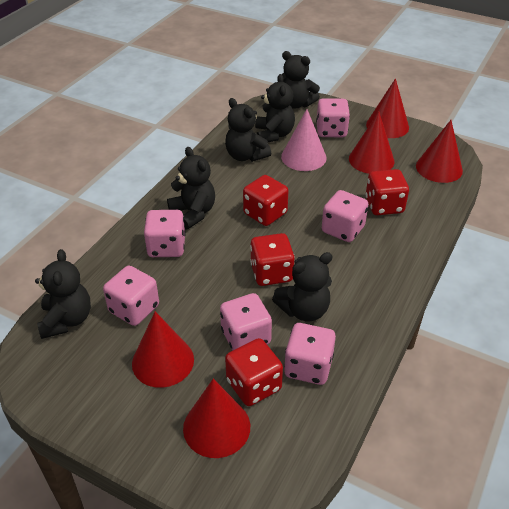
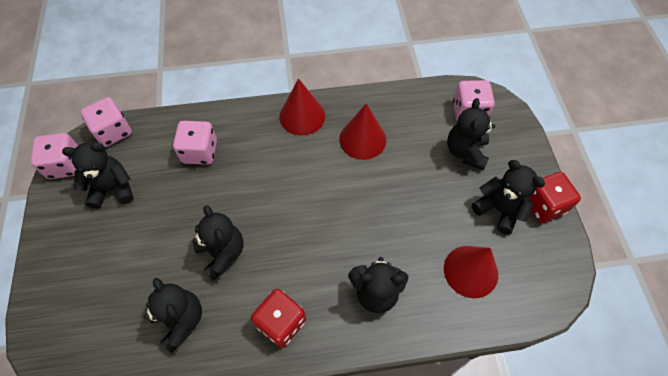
pink cone: 1 -> 0
pink dice: 6 -> 4
red cone: 5 -> 3
red dice: 4 -> 2

